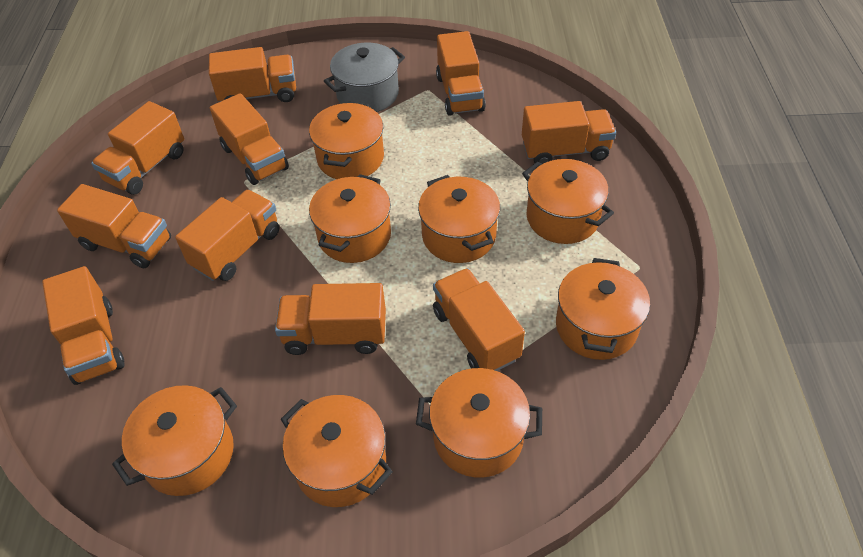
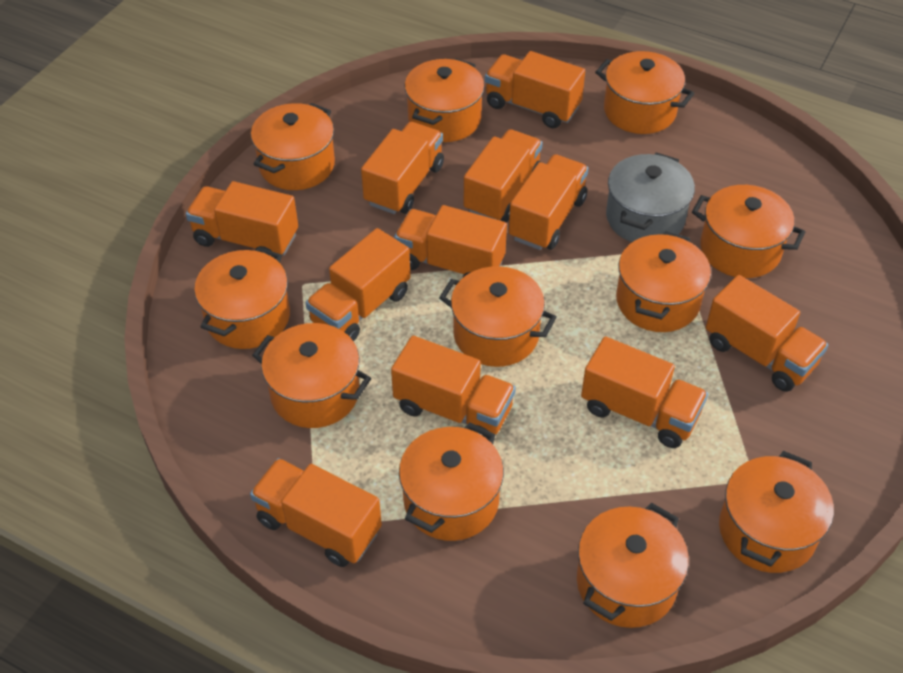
orange pot: 8 -> 11
orange truck: 10 -> 11

